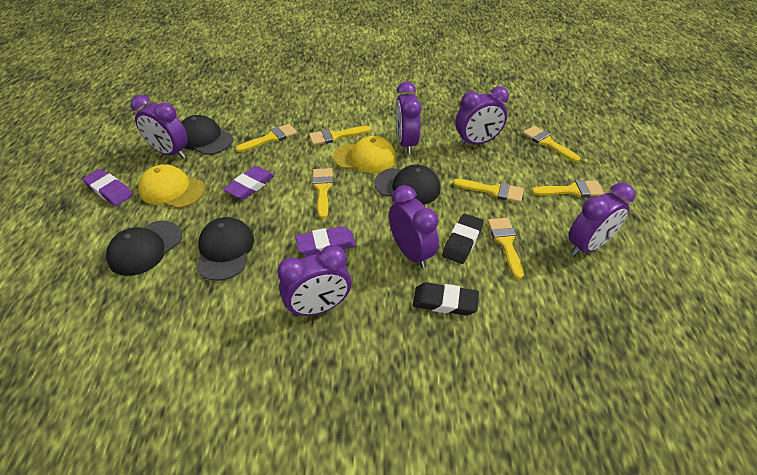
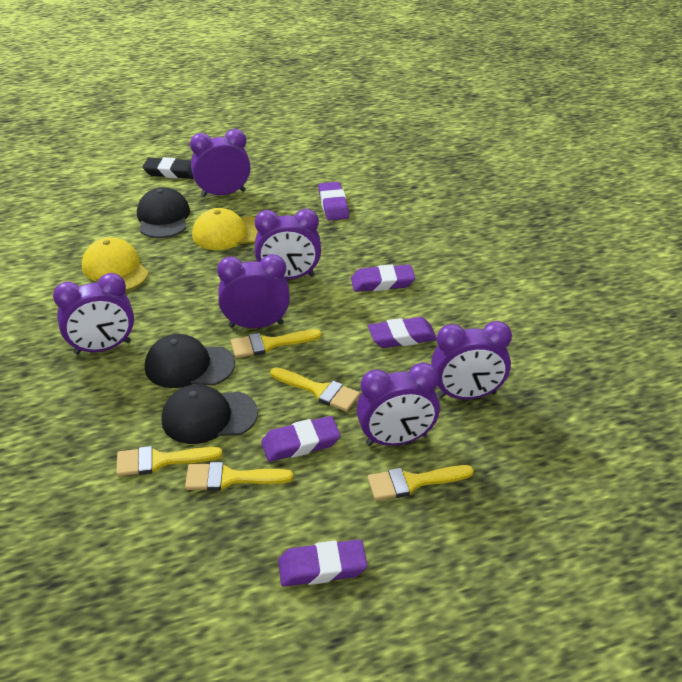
black cap: 4 -> 3
black eraser: 2 -> 1
purple eraser: 3 -> 5
yellow brush: 7 -> 5

